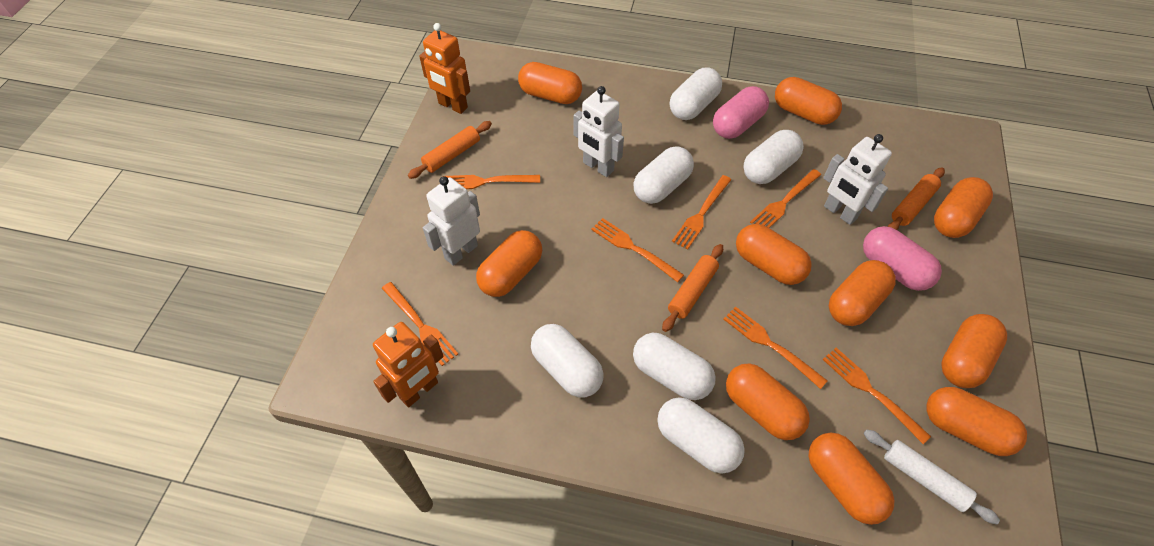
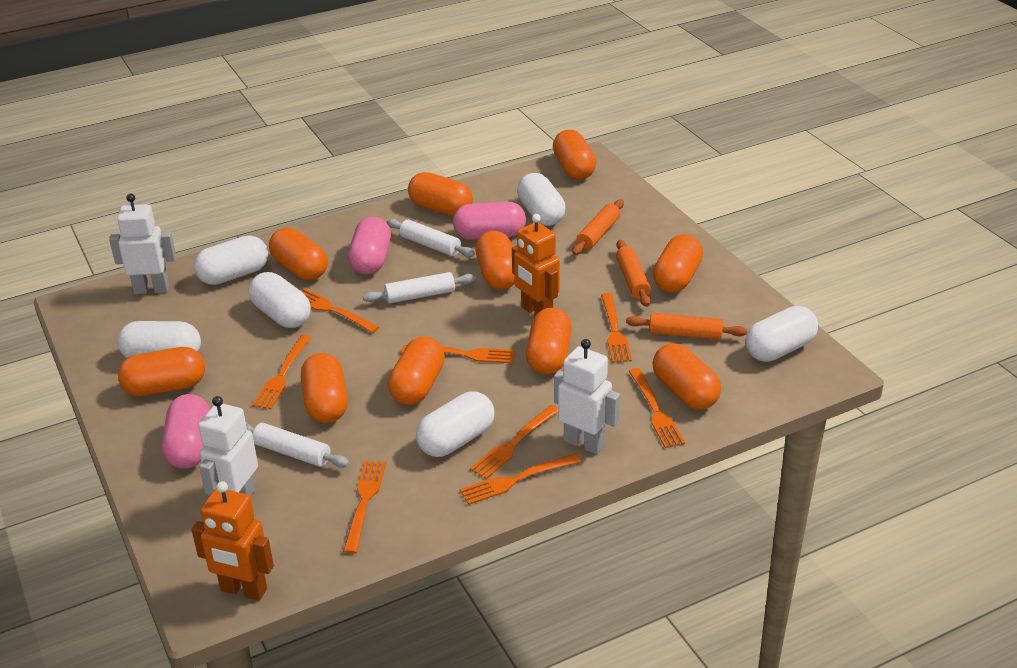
orange fork: 7 -> 8
pink capsule: 2 -> 3
white rolling pin: 1 -> 3

